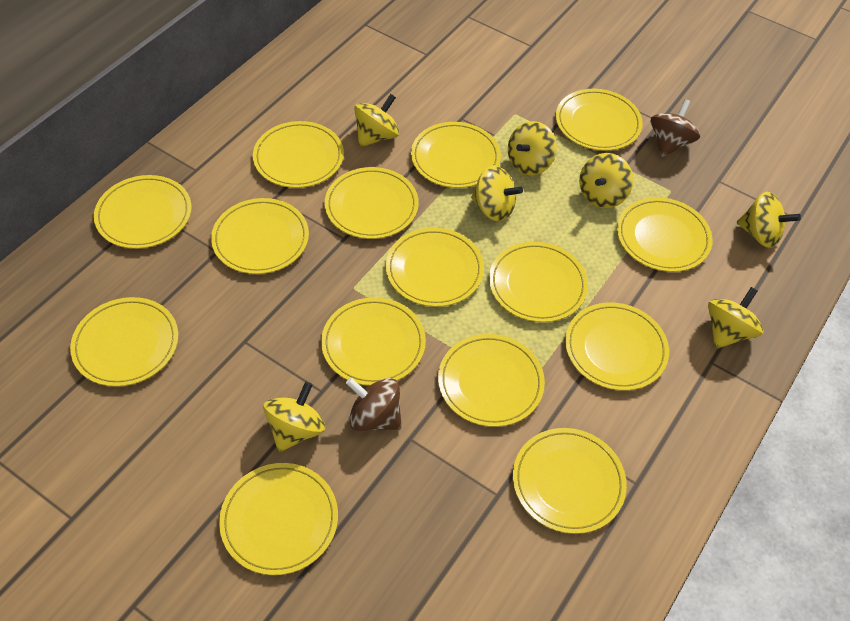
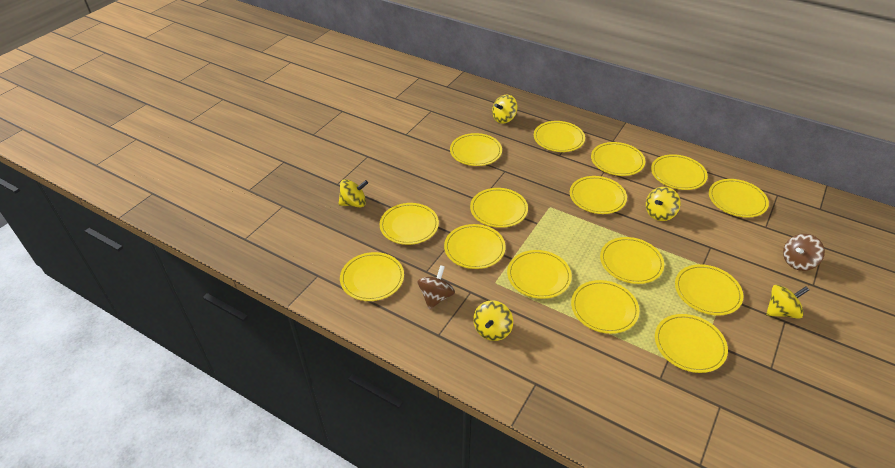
yellow spinning top: 7 -> 5

